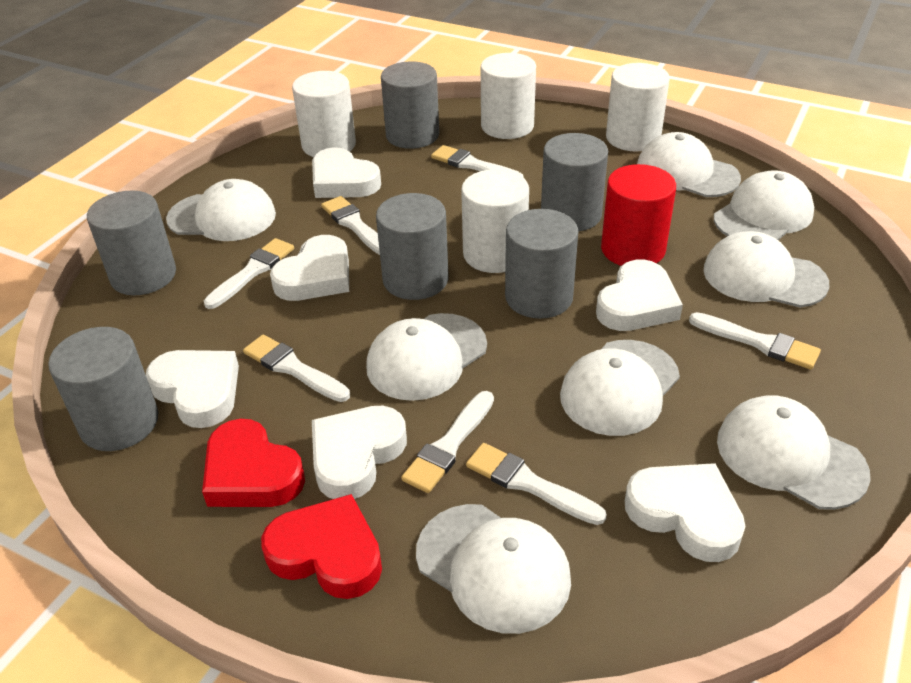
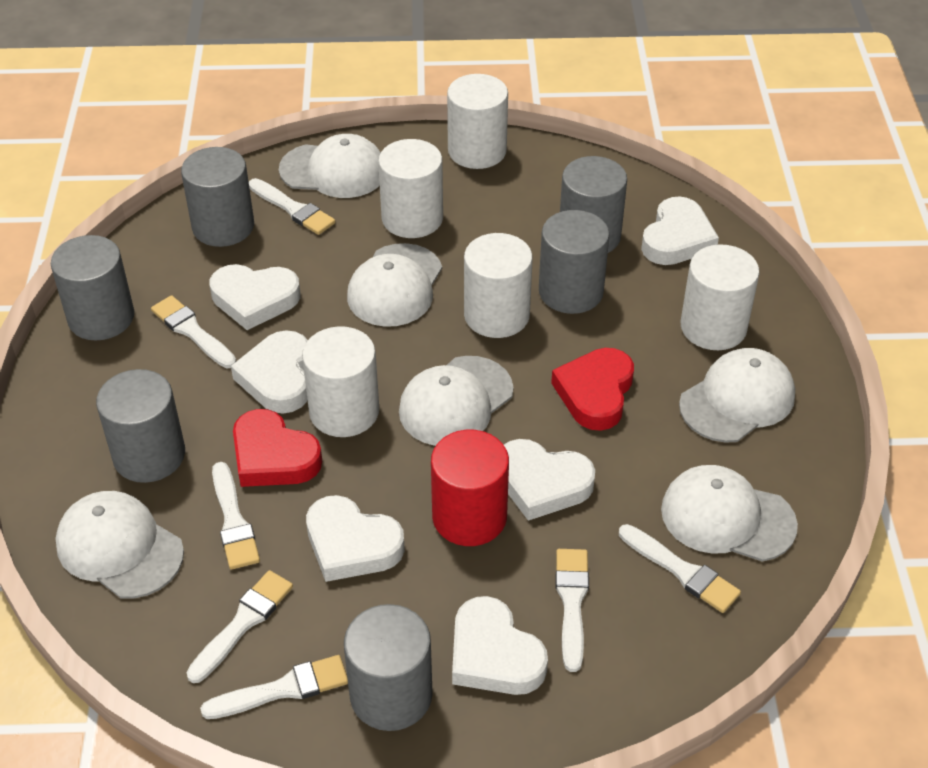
white cap: 8 -> 6
white cylinder: 4 -> 5

